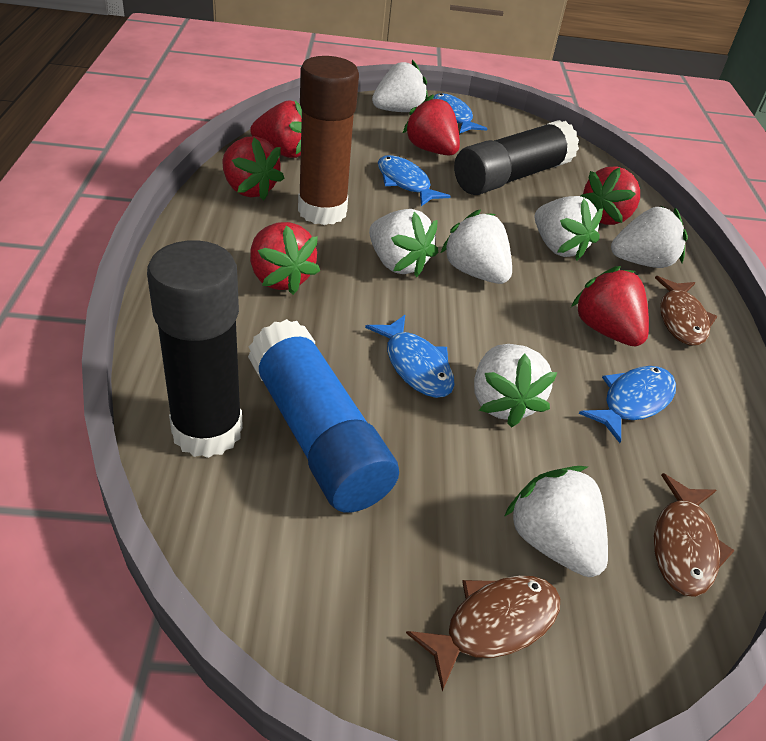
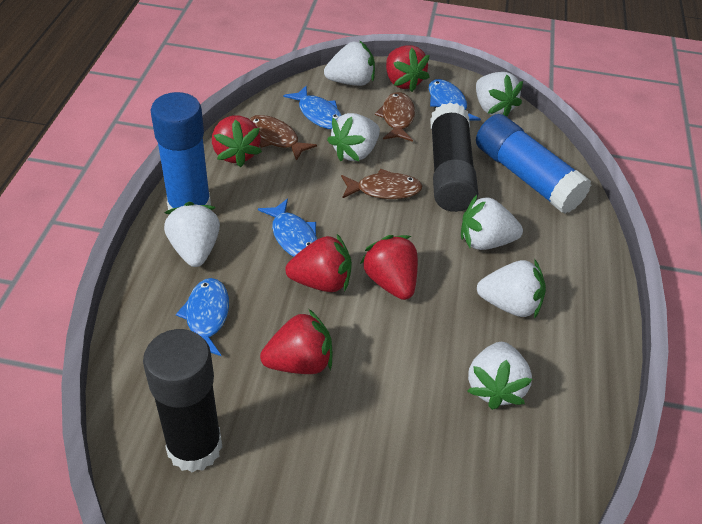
blue glue stick: 1 -> 2
brown glue stick: 1 -> 0
red strawberry: 6 -> 5

